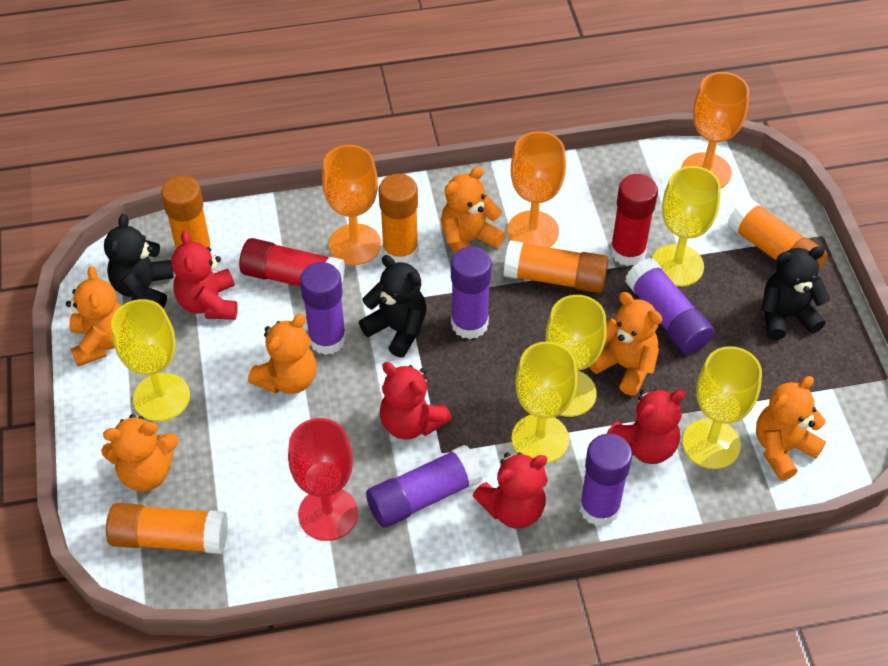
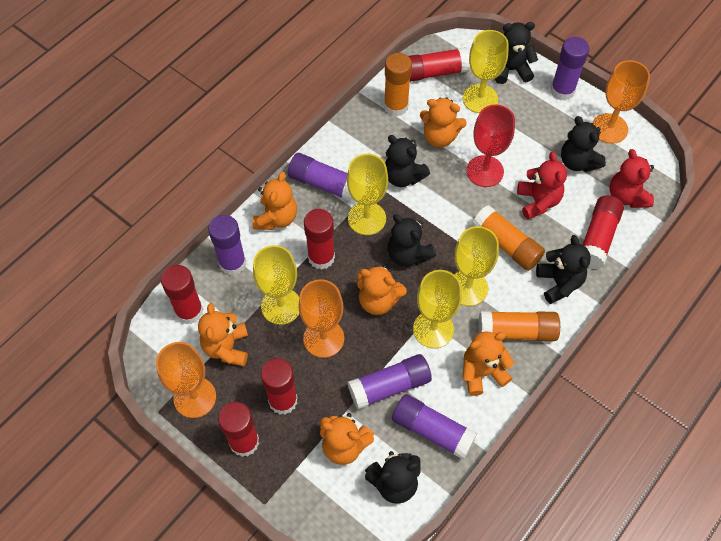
black teddy bear: 3 -> 6
orange glue stick: 5 -> 3
red glue stick: 2 -> 6
red teddy bear: 4 -> 2

